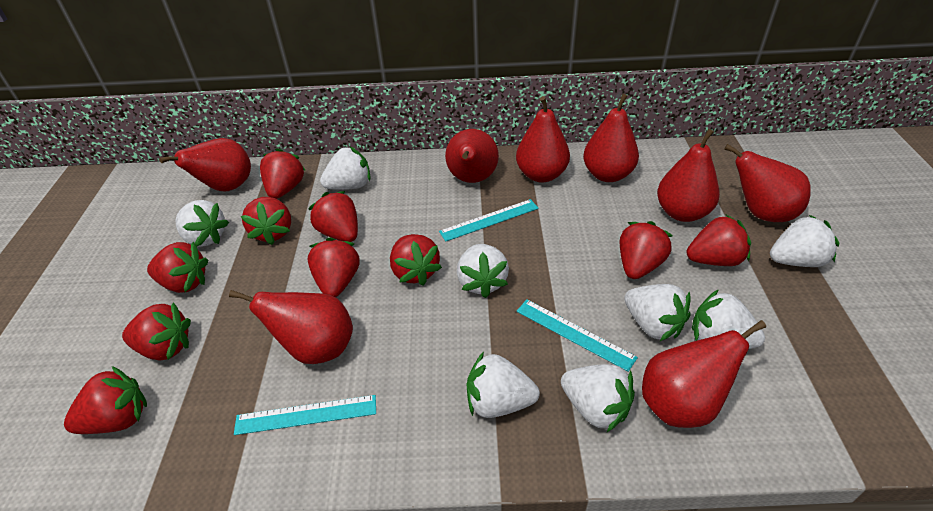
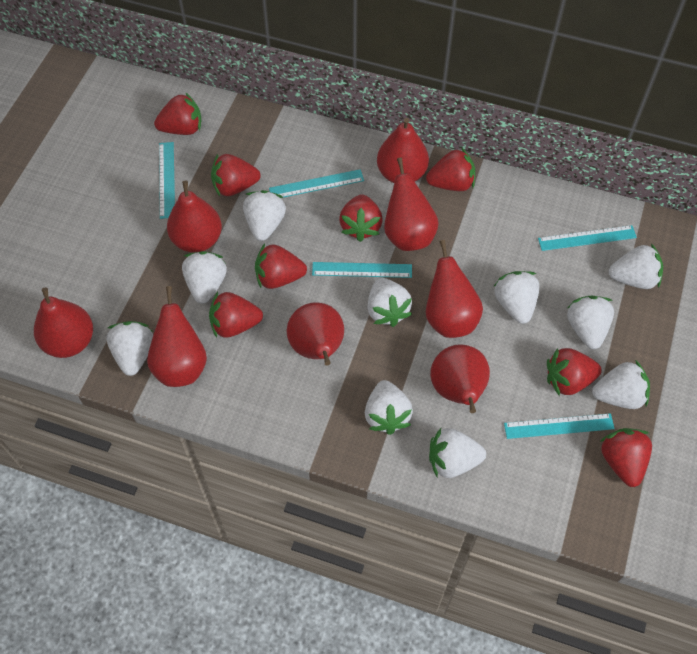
red strawberry: 10 -> 8
turquoise ruler: 3 -> 5
white strawberry: 8 -> 10

